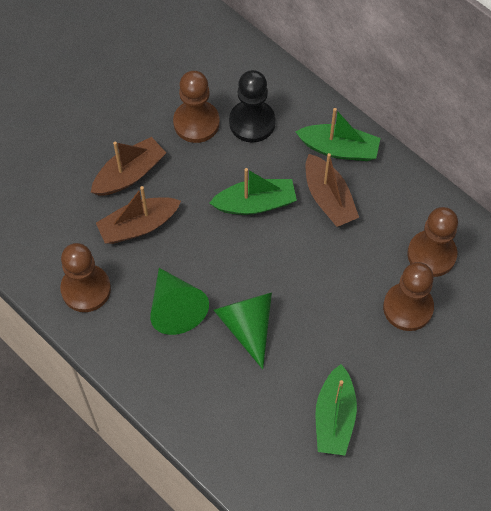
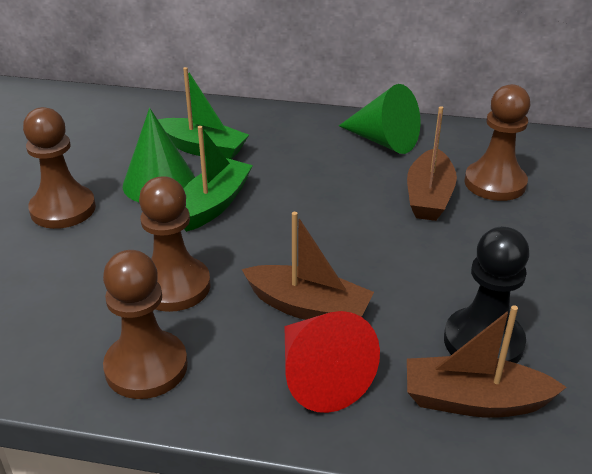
green boat: 3 -> 2
red cone: 0 -> 1

